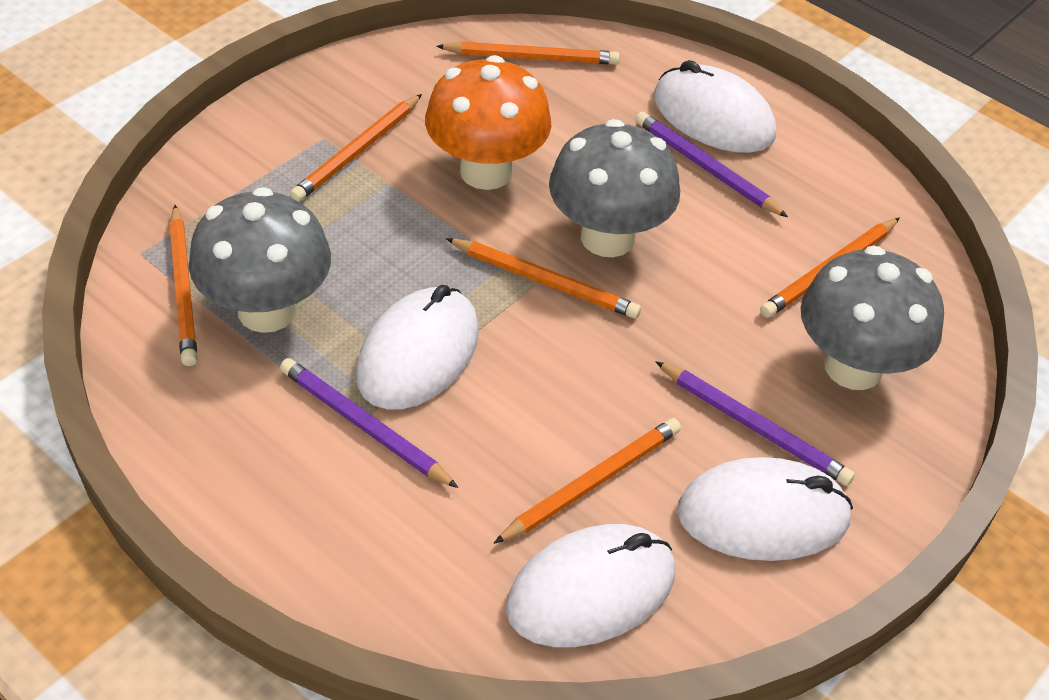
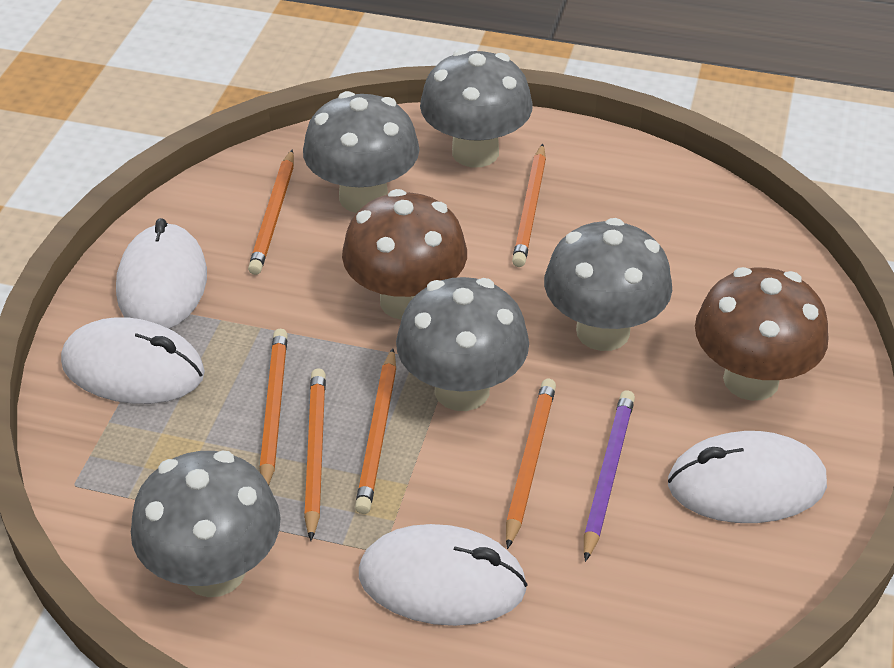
brown mushroom: 0 -> 2
grey mushroom: 3 -> 5
orange mushroom: 1 -> 0
purple pencil: 3 -> 1

